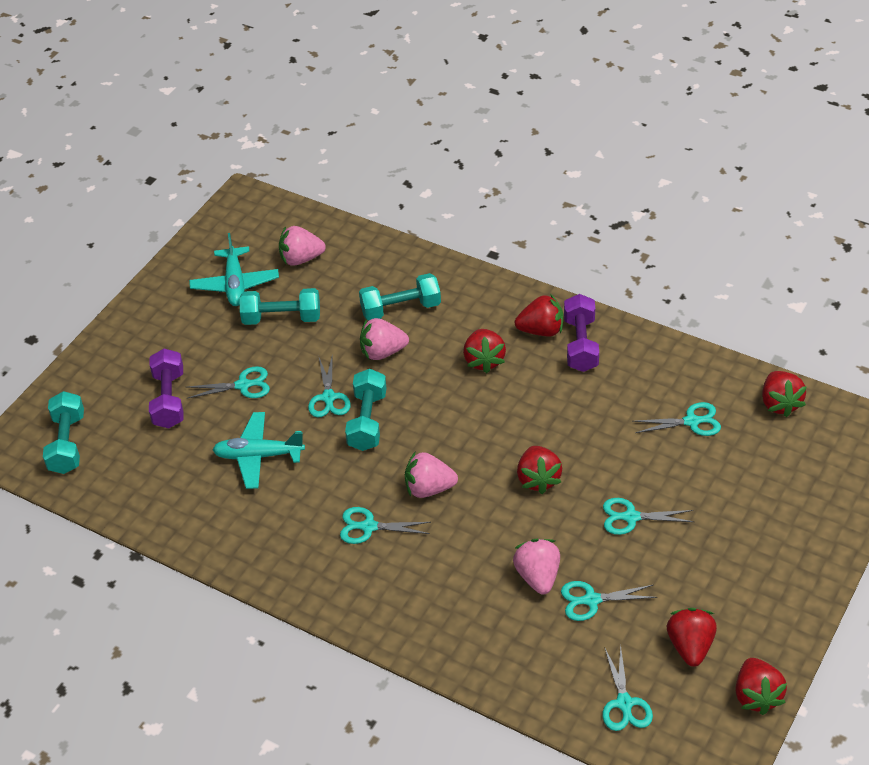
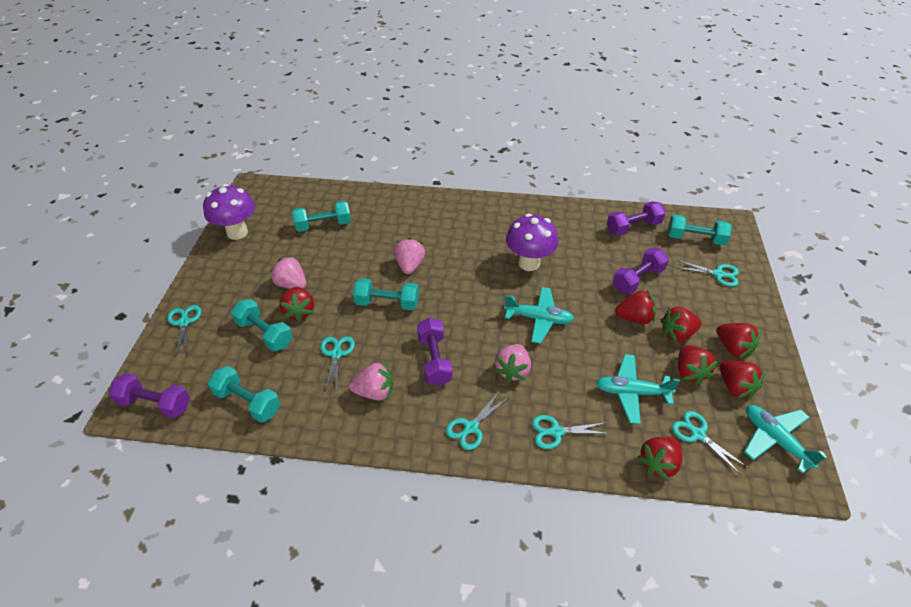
purple dumbbell: 2 -> 4
purple mushroom: 0 -> 2
red strawberry: 6 -> 7
turquoise dumbbell: 4 -> 5
turquoise plane: 2 -> 3
turquoise scissors: 7 -> 6

